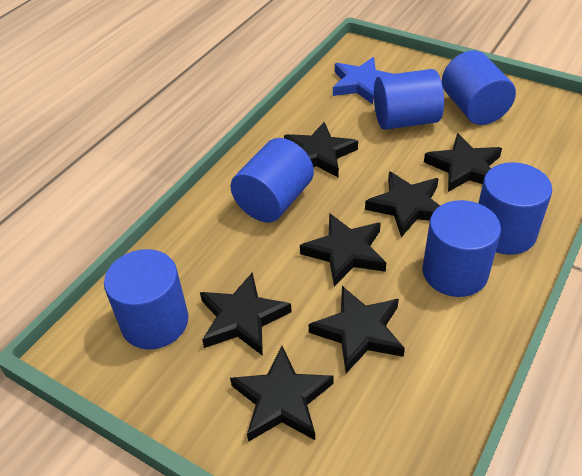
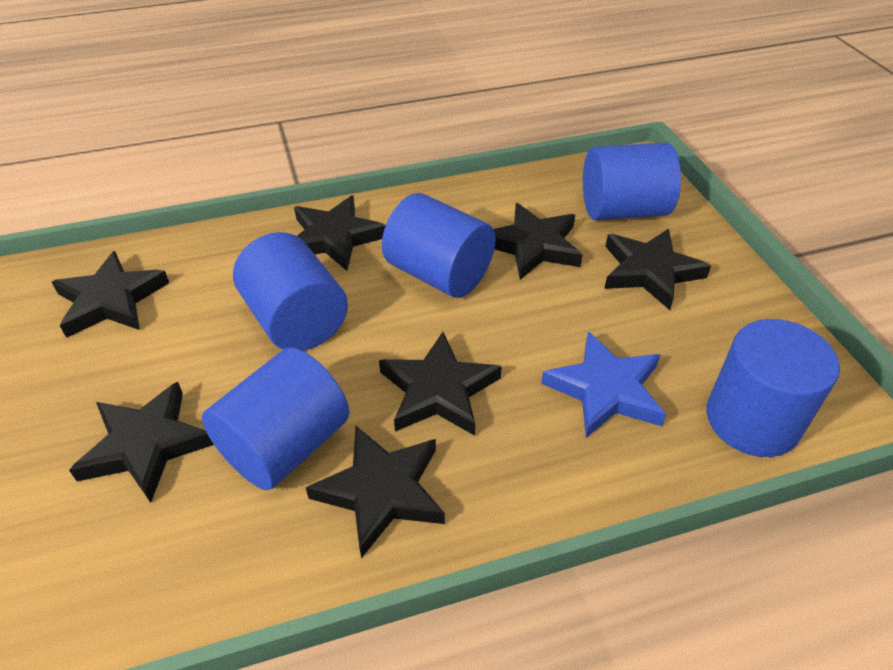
blue cylinder: 6 -> 5

